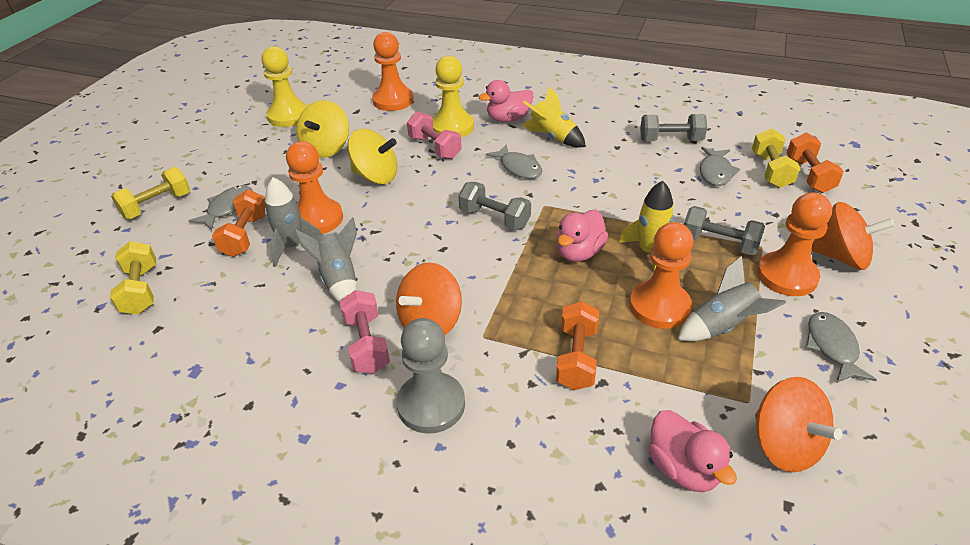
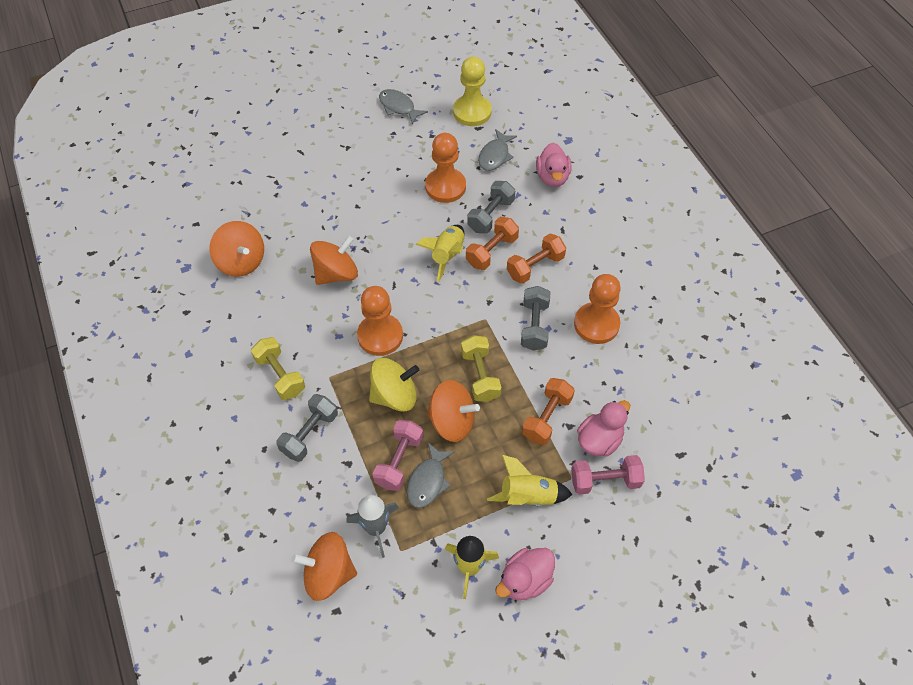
grey fish: 4 -> 3
grey pawn: 1 -> 0
grey rocket: 3 -> 1
orange pawn: 4 -> 3
orange spinning top: 3 -> 4
yellow dumbbell: 3 -> 2
yellow pawn: 2 -> 1
yellow rocket: 2 -> 3
yellow spinning top: 2 -> 1

